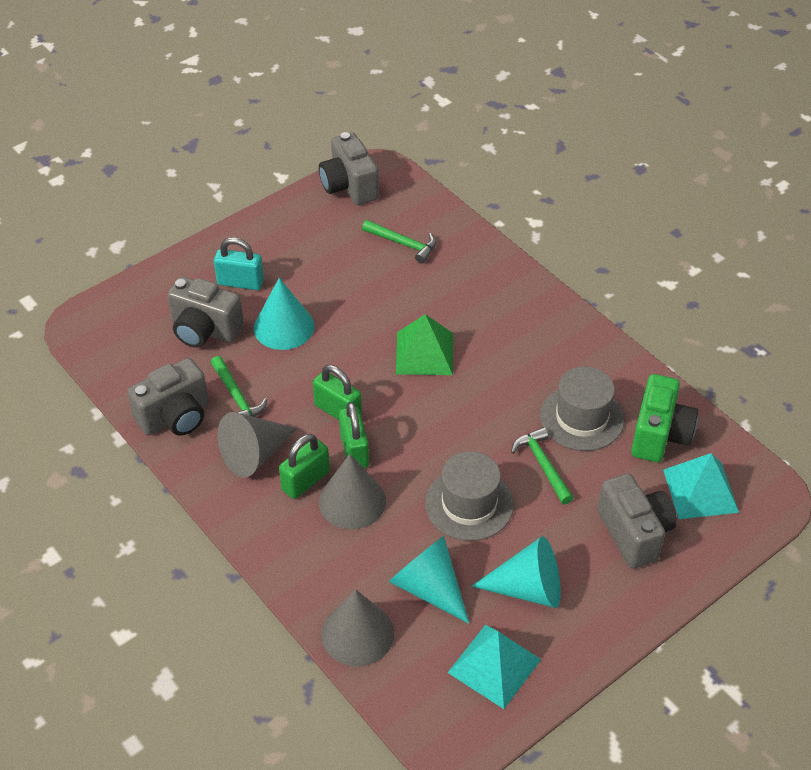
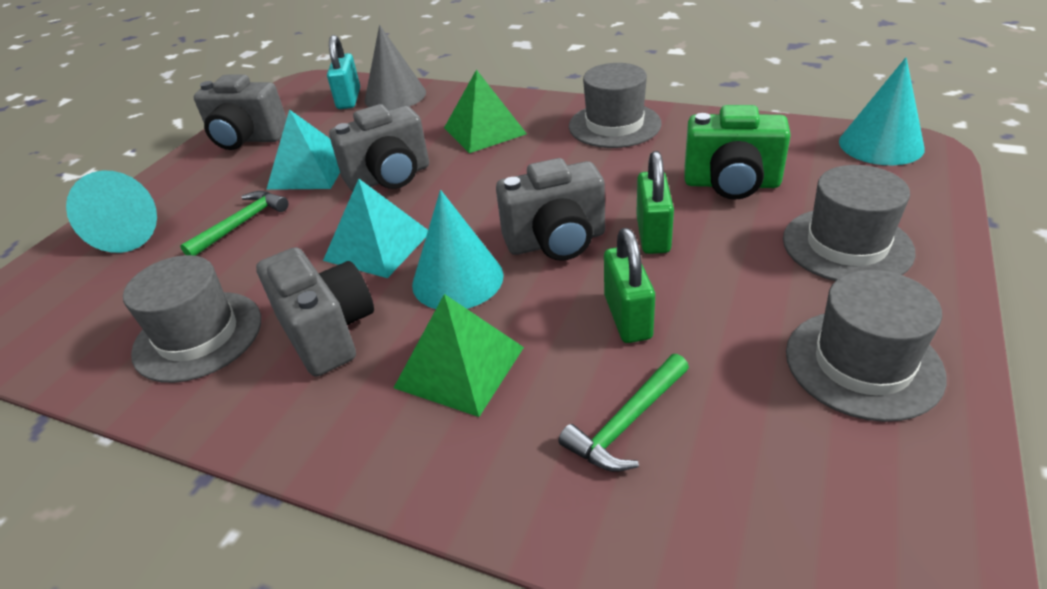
green hammer: 3 -> 2
green padlock: 3 -> 2
green pyramid: 1 -> 2
grey cone: 3 -> 1
grey hat: 2 -> 4

